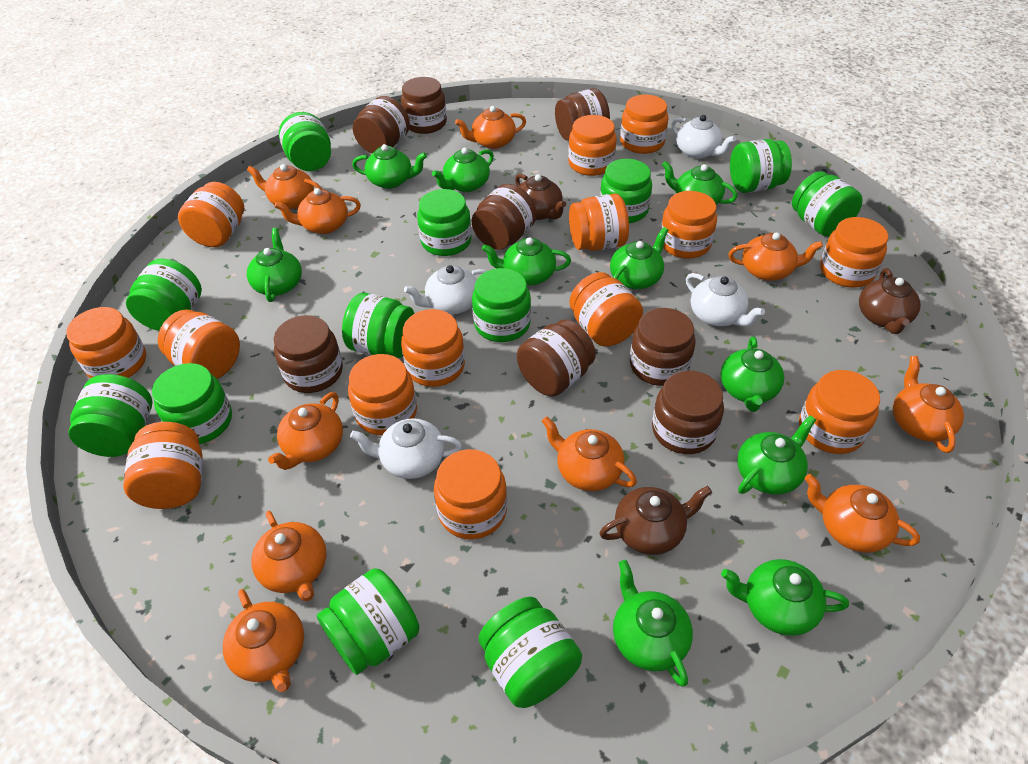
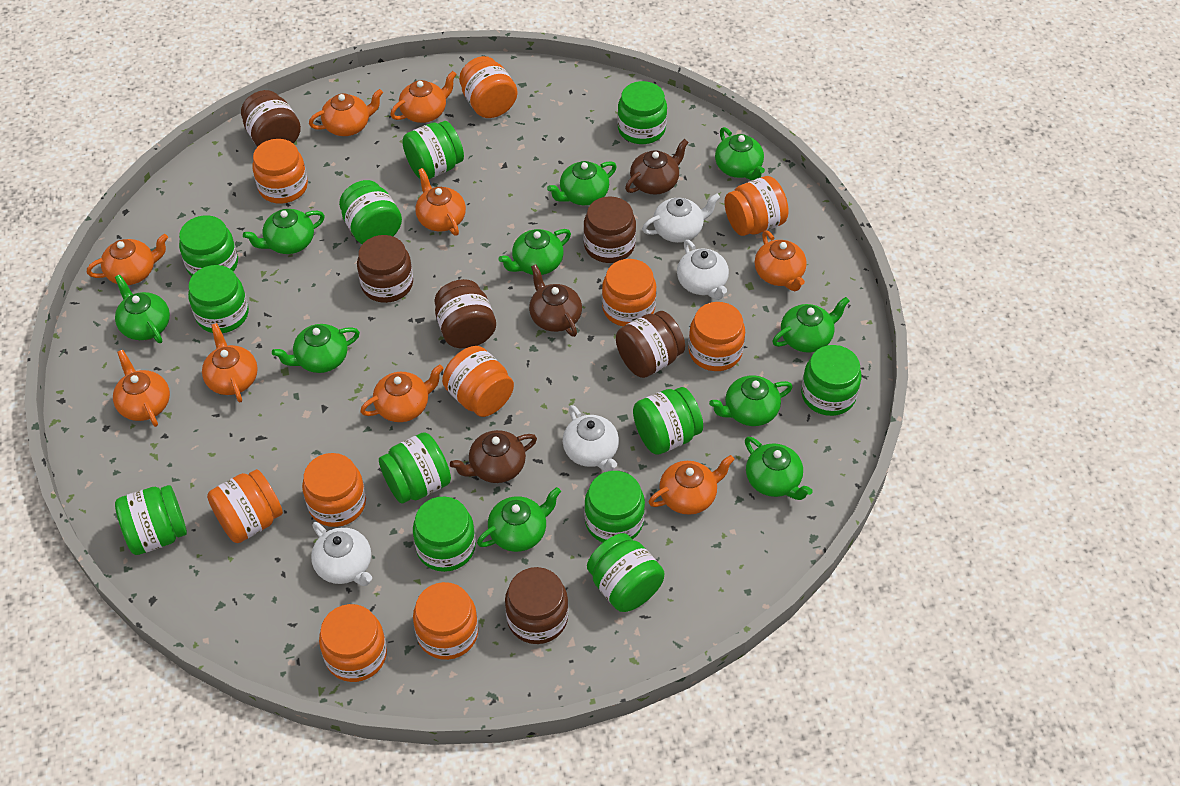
brown jar: 8 -> 6
orange jar: 14 -> 10
orange teapot: 10 -> 9

